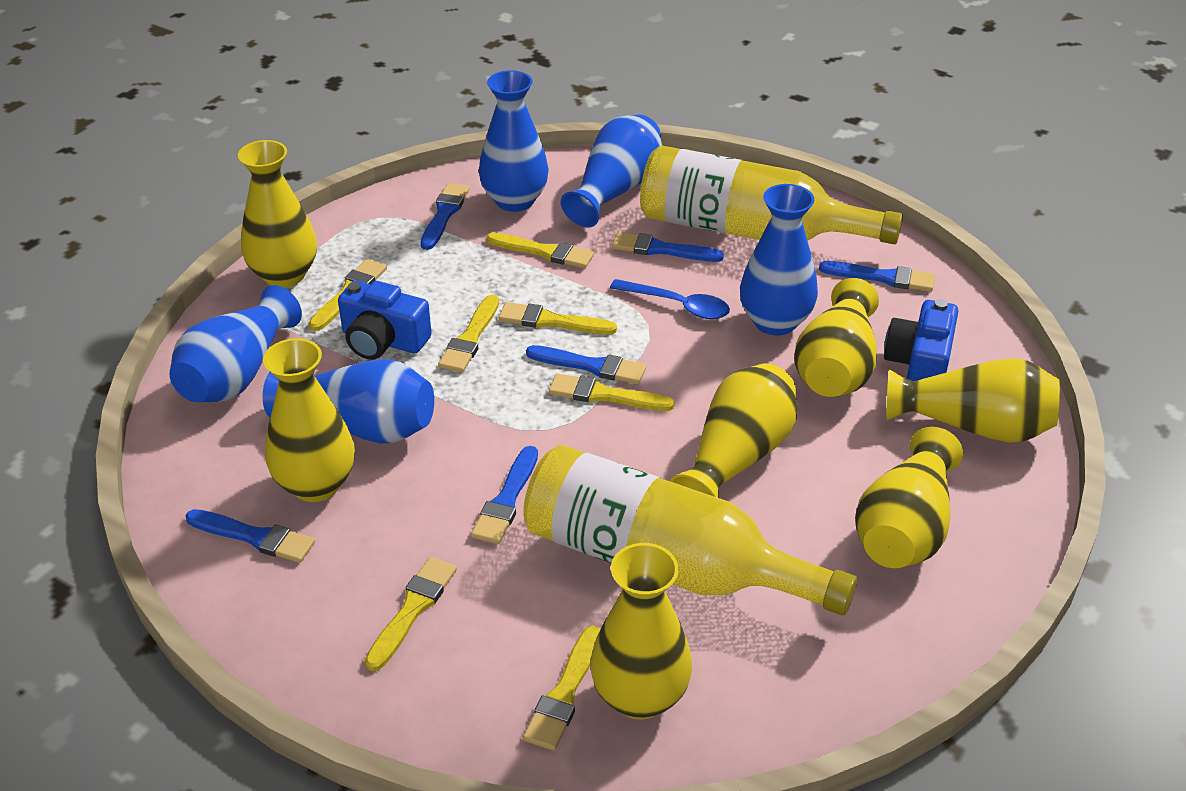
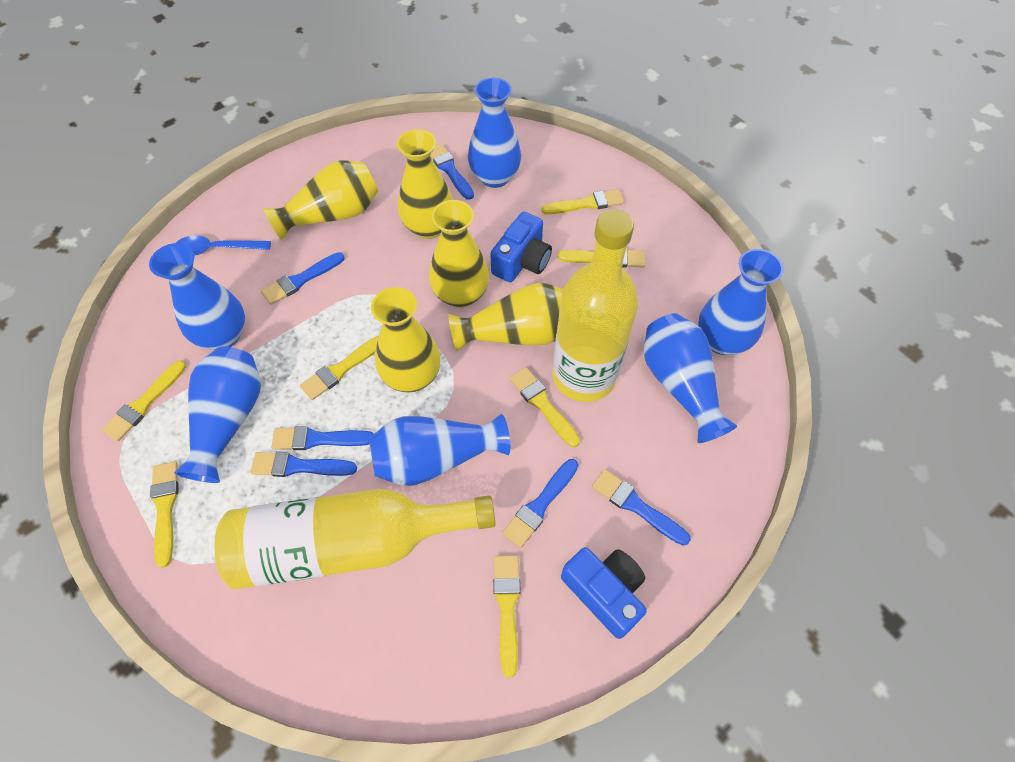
blue vase: 5 -> 6
yellow vase: 7 -> 5

